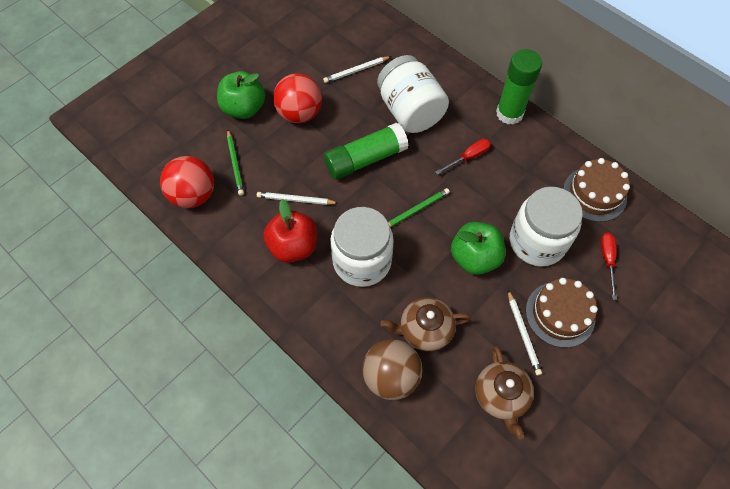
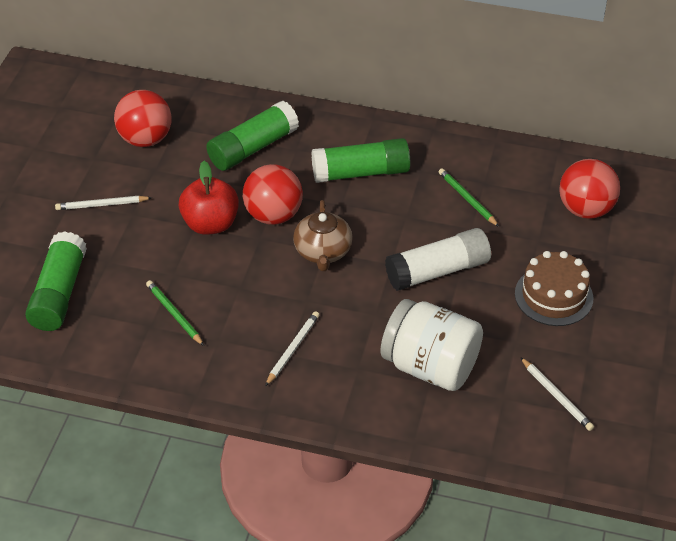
brown ball: 1 -> 0
brown cake: 2 -> 1
brown teapot: 2 -> 1
green apple: 2 -> 0
green glue stick: 2 -> 3
red ball: 2 -> 3
red screwdriver: 2 -> 0
white glue stick: 0 -> 1
white jar: 3 -> 1

